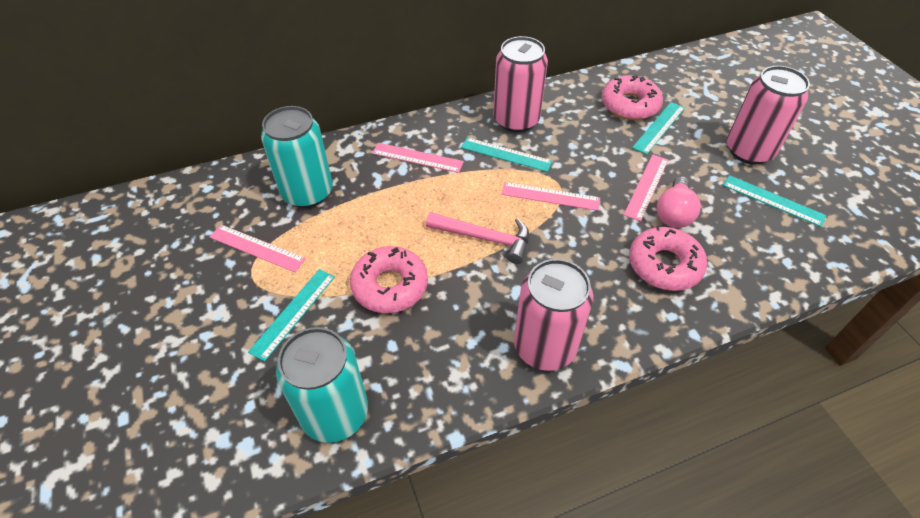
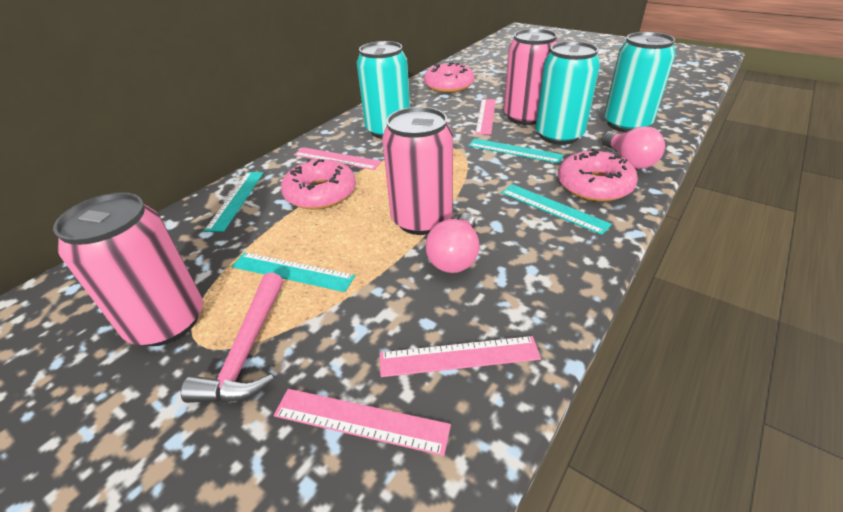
pink light bulb: 1 -> 2
turquoise can: 2 -> 3

